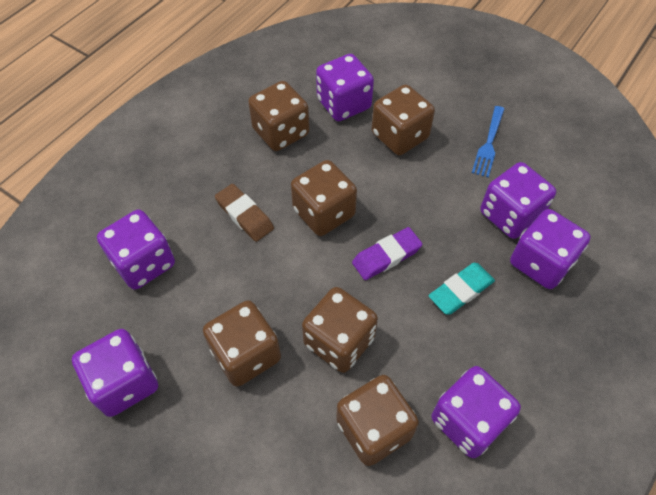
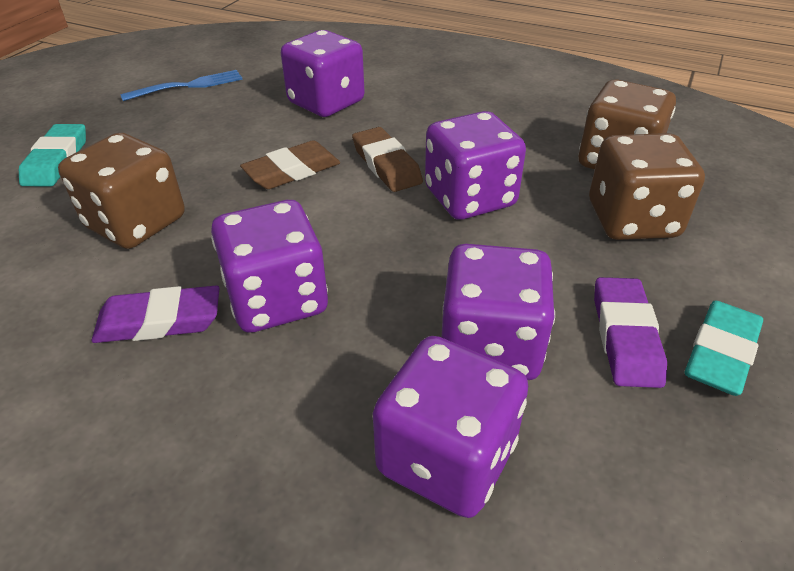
brown dice: 6 -> 3
brown eraser: 1 -> 2
purple dice: 6 -> 5
purple eraser: 1 -> 2
turquoise eraser: 1 -> 2

